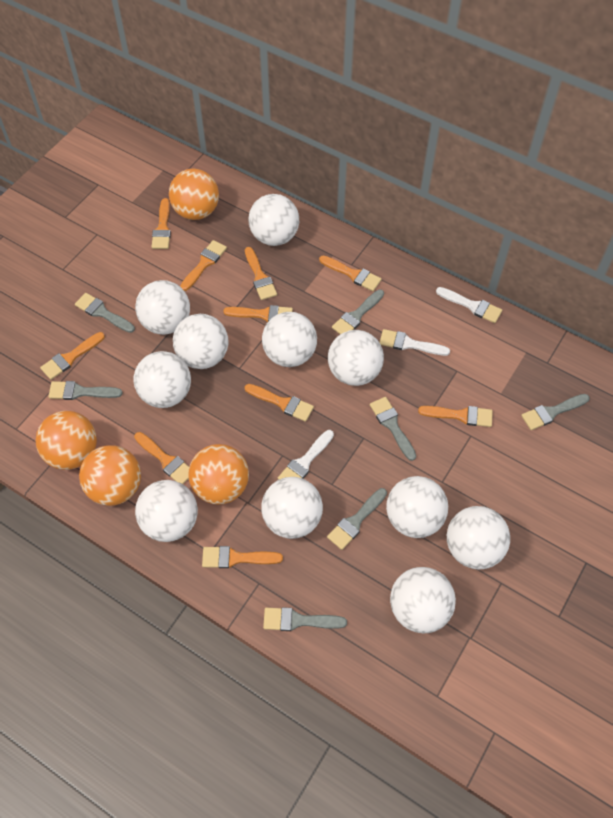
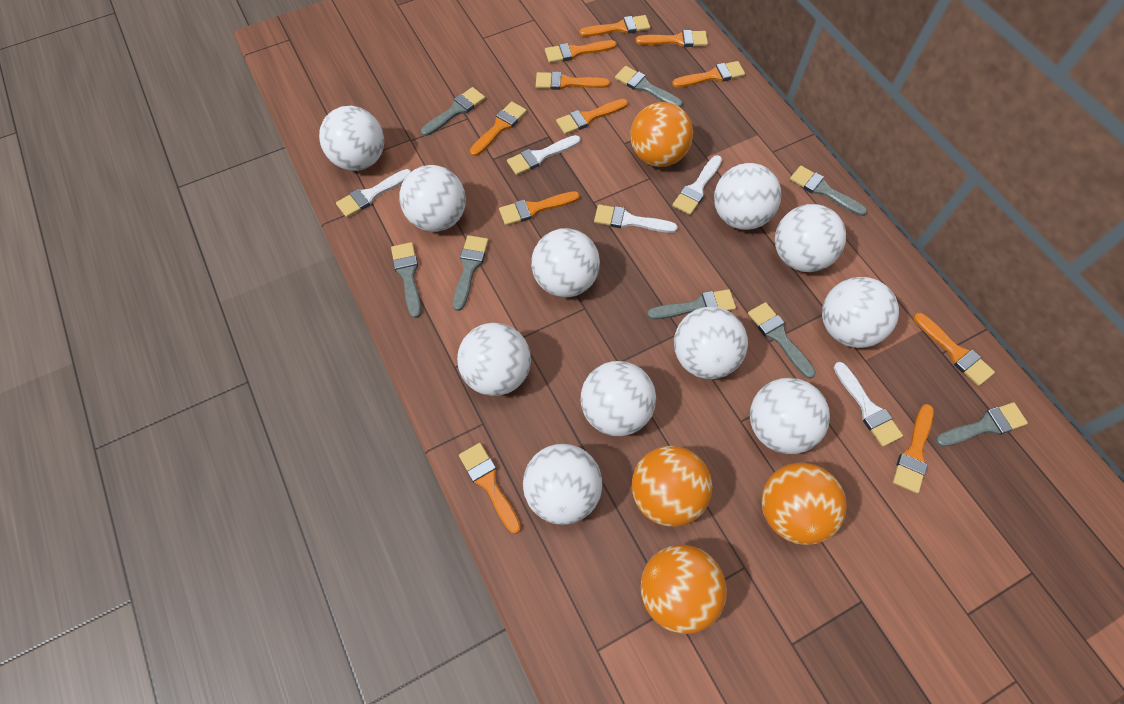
grey brush: 7 -> 8
orange brush: 10 -> 11
white brush: 3 -> 5

